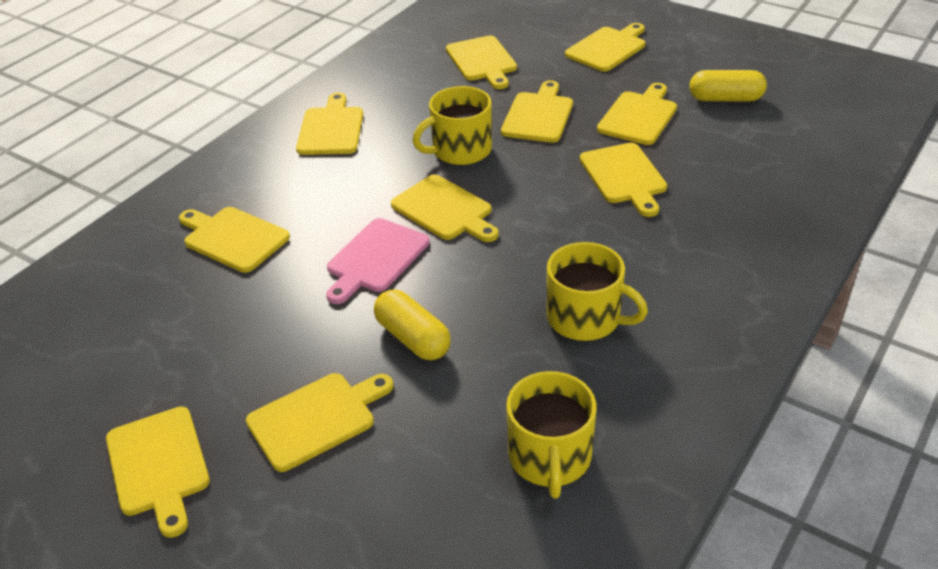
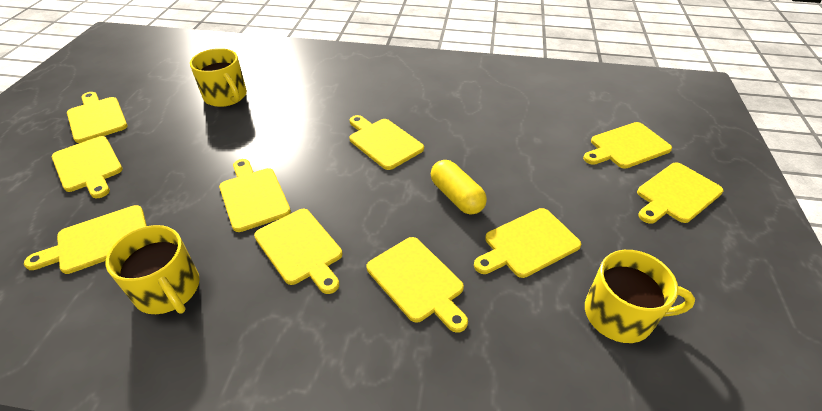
pink cutting board: 1 -> 0
yellow capsule: 2 -> 1

